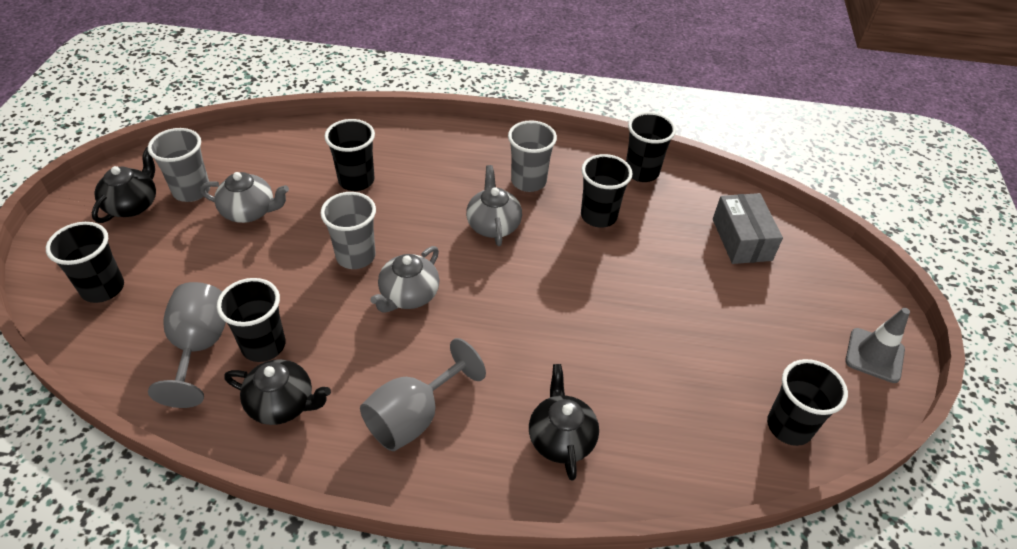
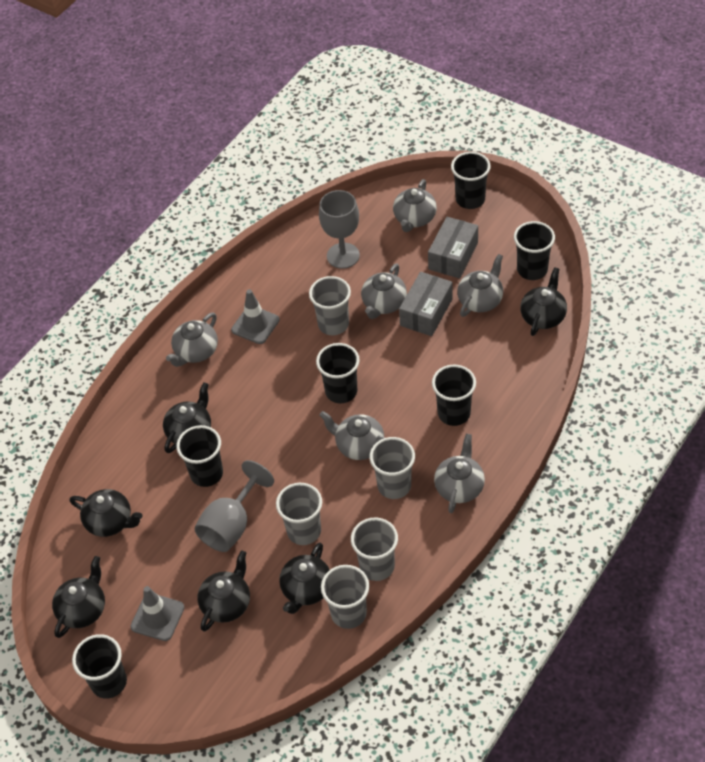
black teapot: 3 -> 6
grey box: 1 -> 2
grey cup: 3 -> 5
grey teapot: 3 -> 6
grey traffic cone: 1 -> 2

